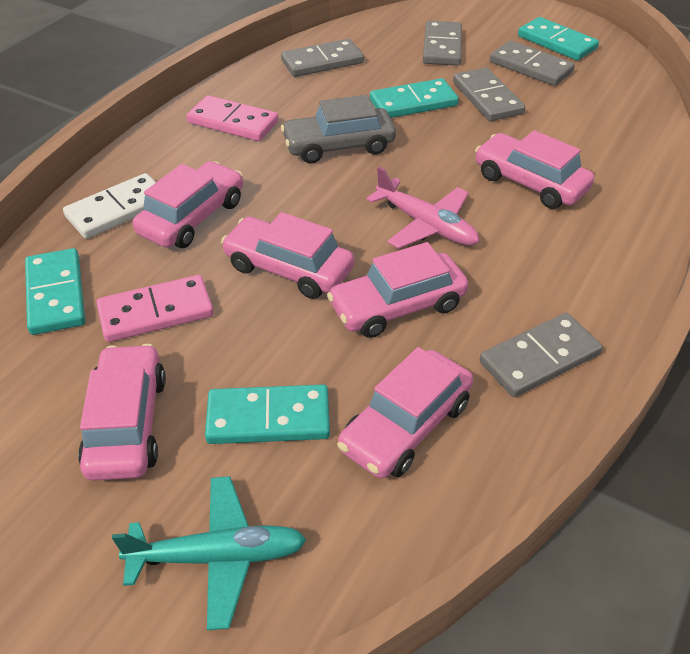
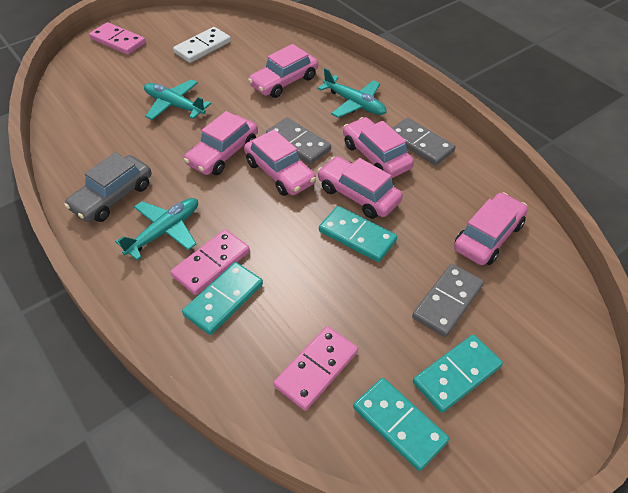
grey domino: 5 -> 3
pink domino: 2 -> 3
pink plane: 1 -> 0
turquoise plane: 1 -> 3

